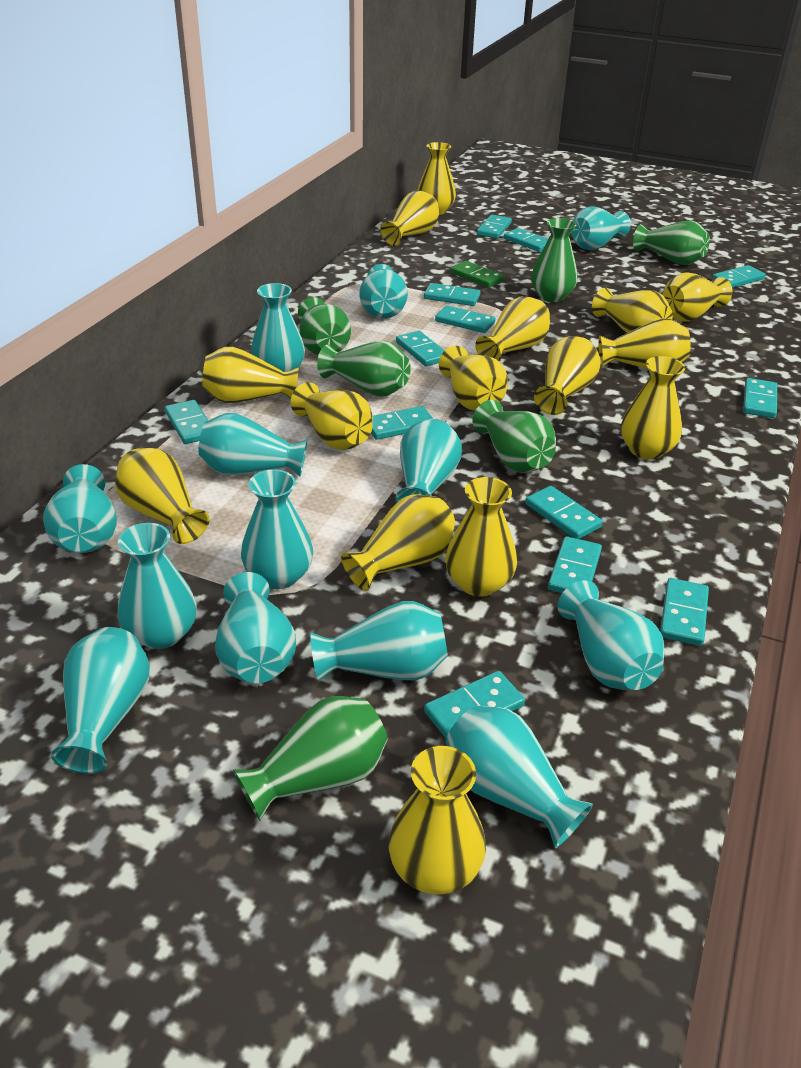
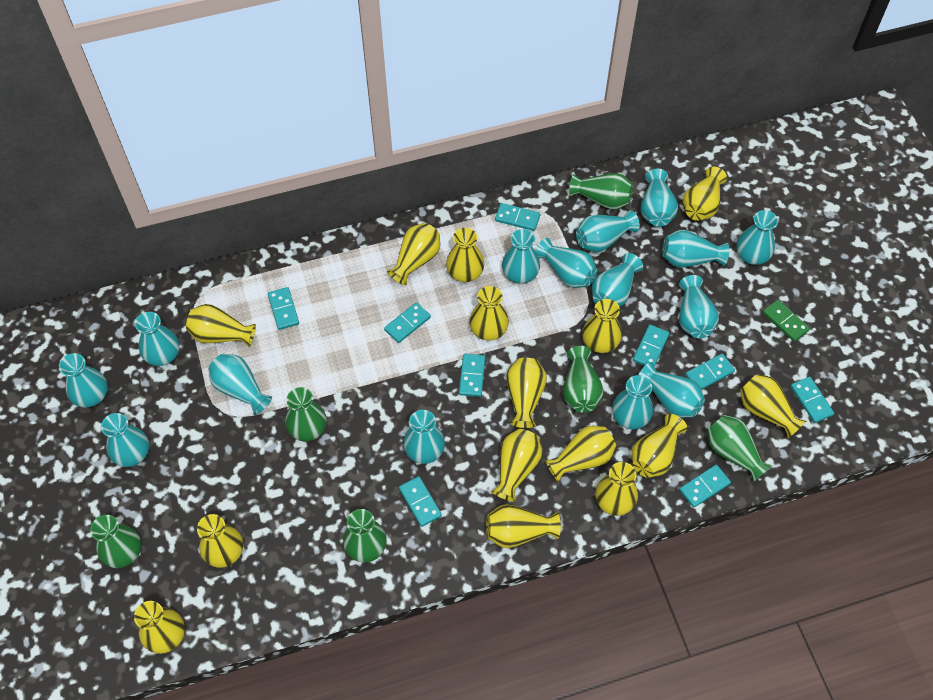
turquoise domino: 13 -> 9
turquoise vase: 13 -> 15

